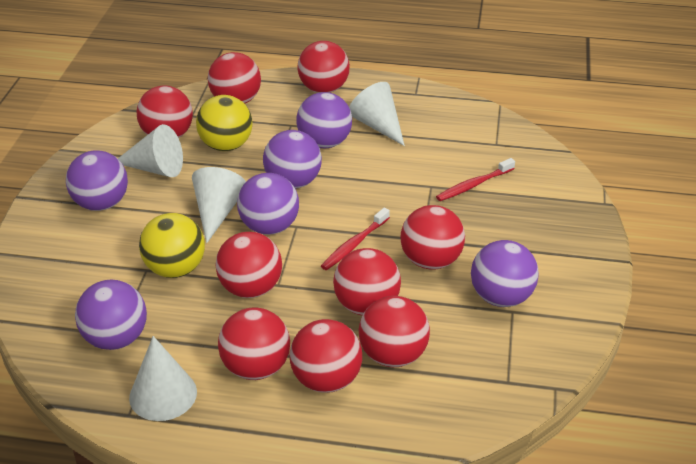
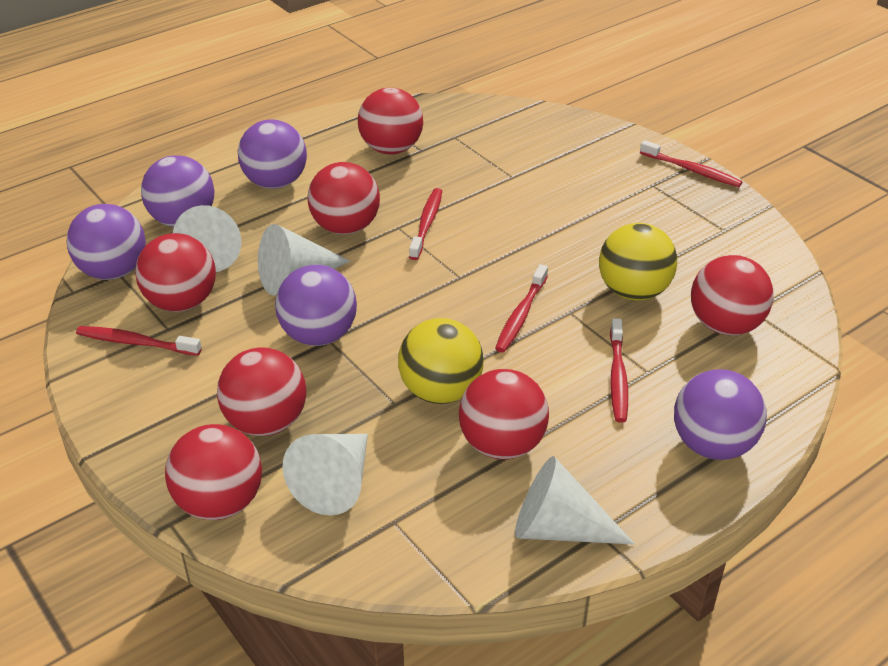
purple ball: 6 -> 5
red ball: 9 -> 7
red toothbrush: 2 -> 5

